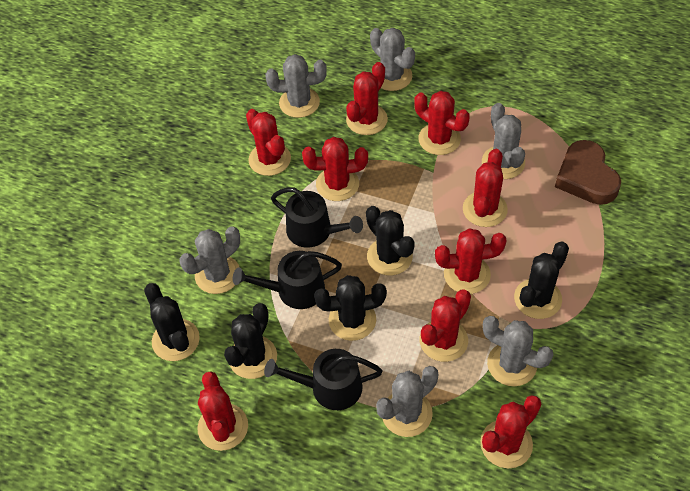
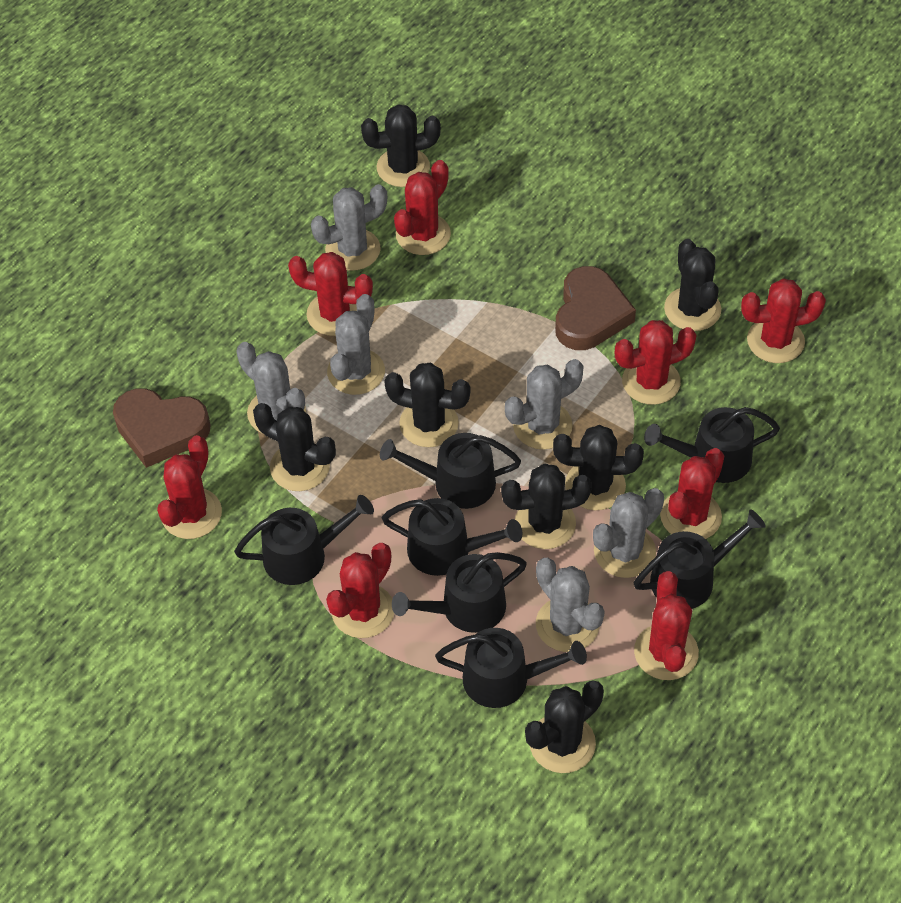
black cactus: 5 -> 7
black watering can: 3 -> 7
brown heart: 1 -> 2
red cactus: 9 -> 8

